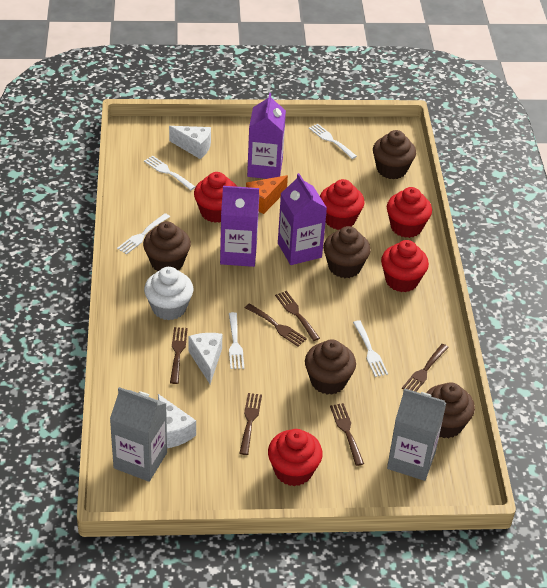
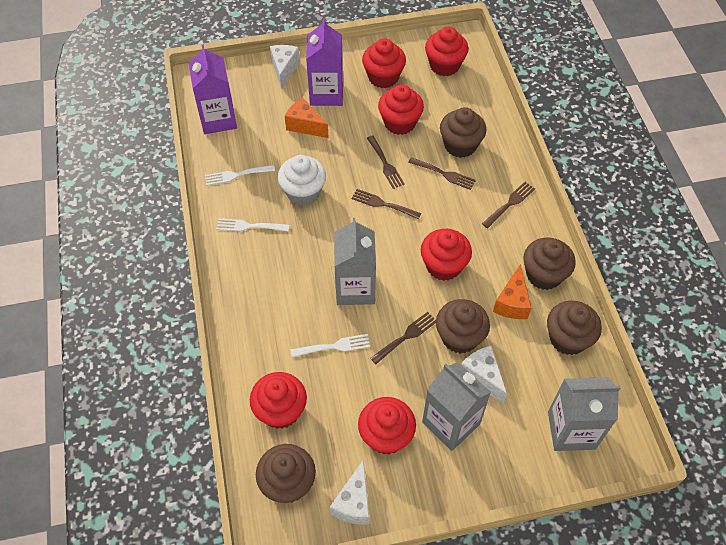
brown fork: 6 -> 5
grey carton: 2 -> 3
orange cheese: 1 -> 2
purple carton: 3 -> 2
red cupcake: 5 -> 6
white fork: 5 -> 3

